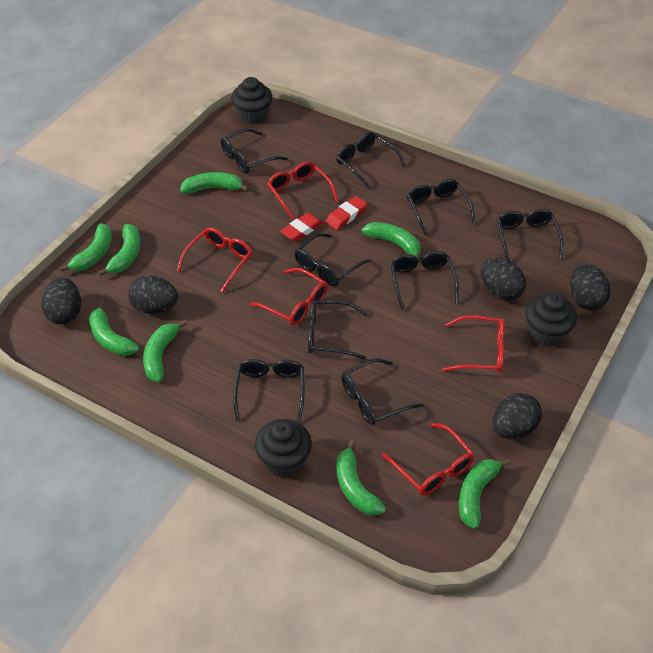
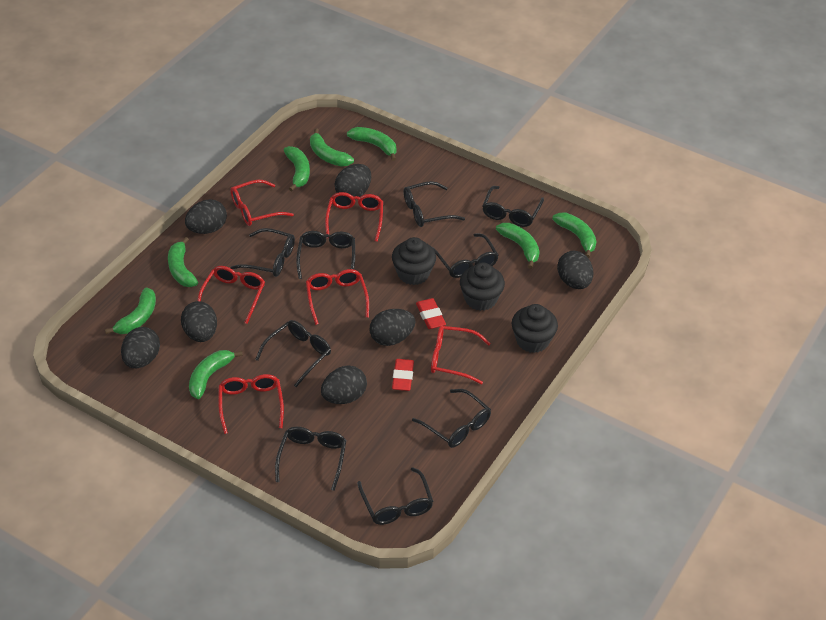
black egg: 5 -> 7
red glasses: 5 -> 6

